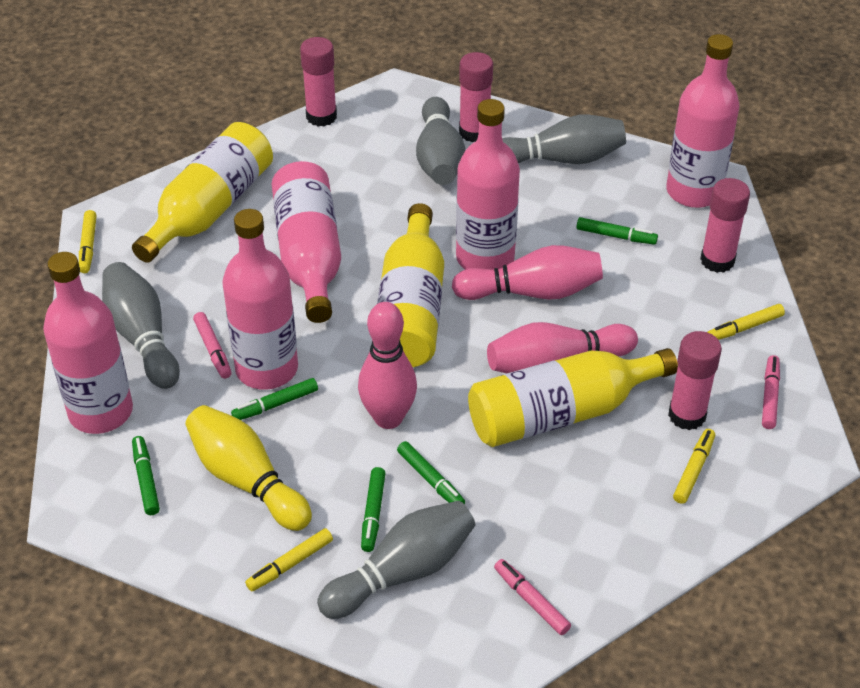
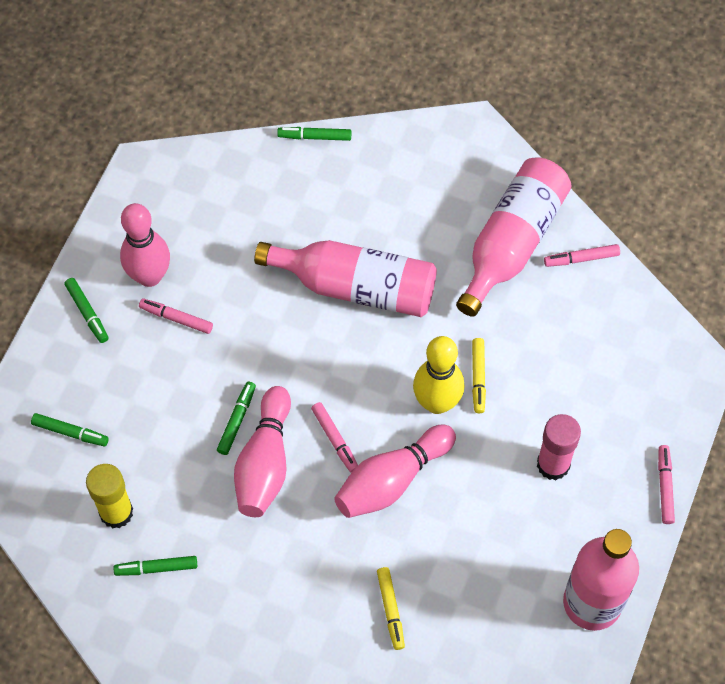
grey bowling pin: 4 -> 0
pink bottle: 5 -> 3
pink glue stick: 4 -> 1
pink marker: 3 -> 4
yellow bottle: 3 -> 0
yellow glue stick: 0 -> 1
yellow marker: 4 -> 2

